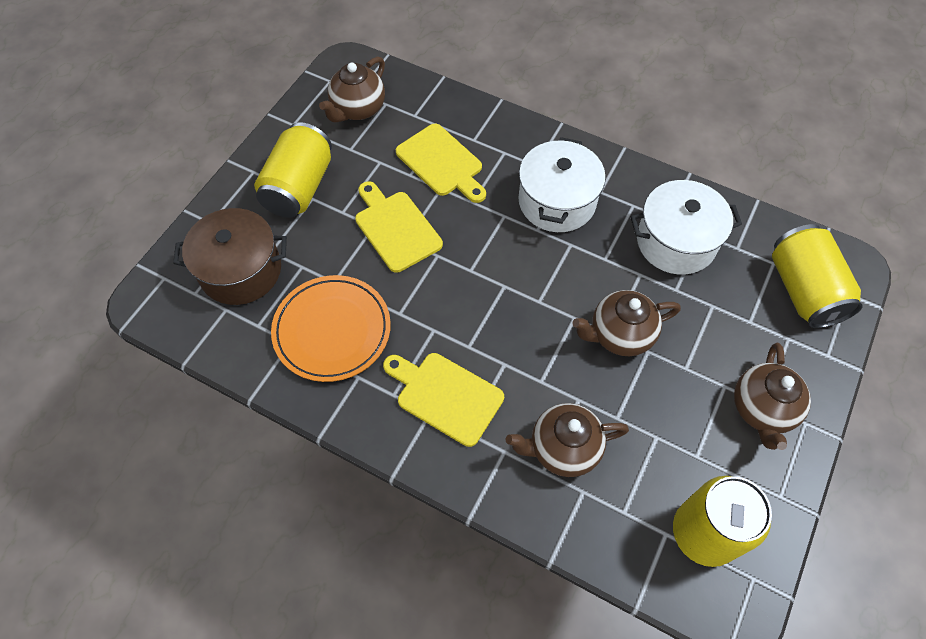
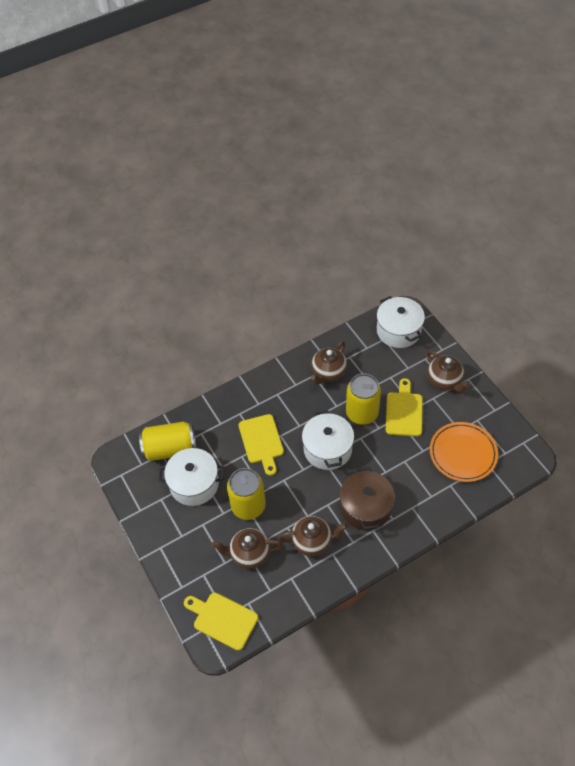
white pot: 2 -> 3

